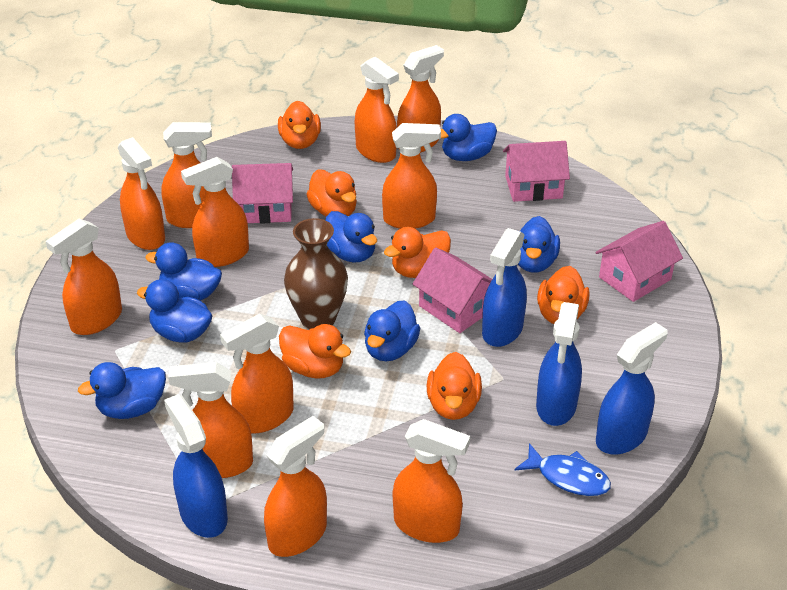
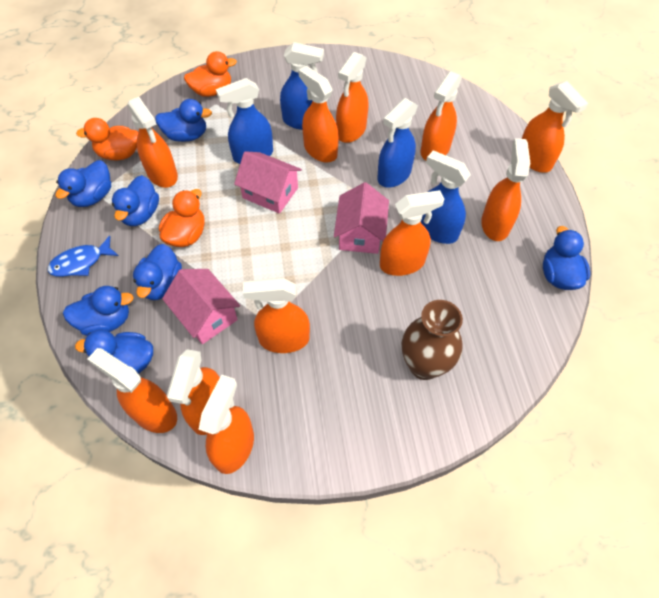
orange duck: 6 -> 3
pink house: 4 -> 3

